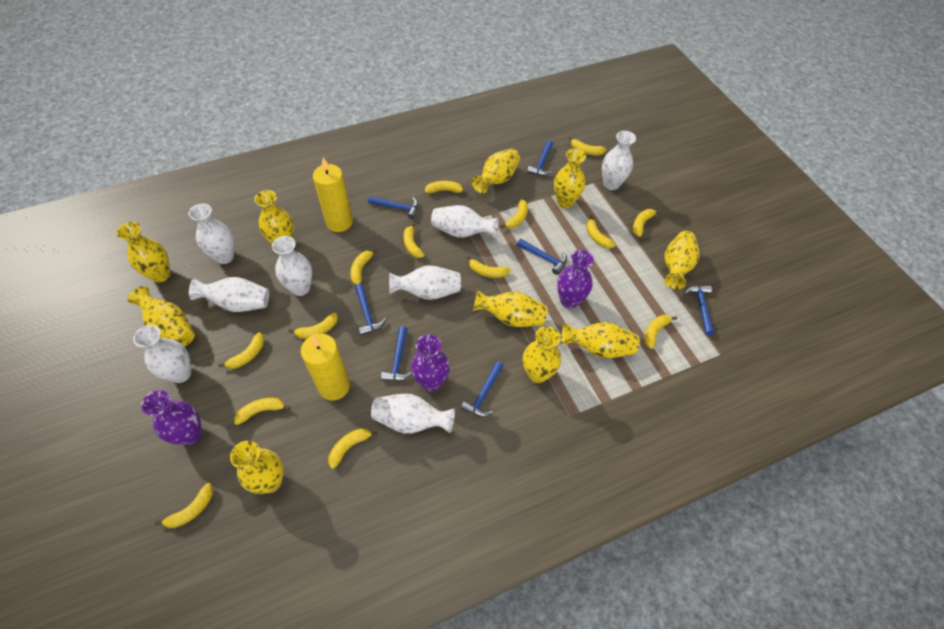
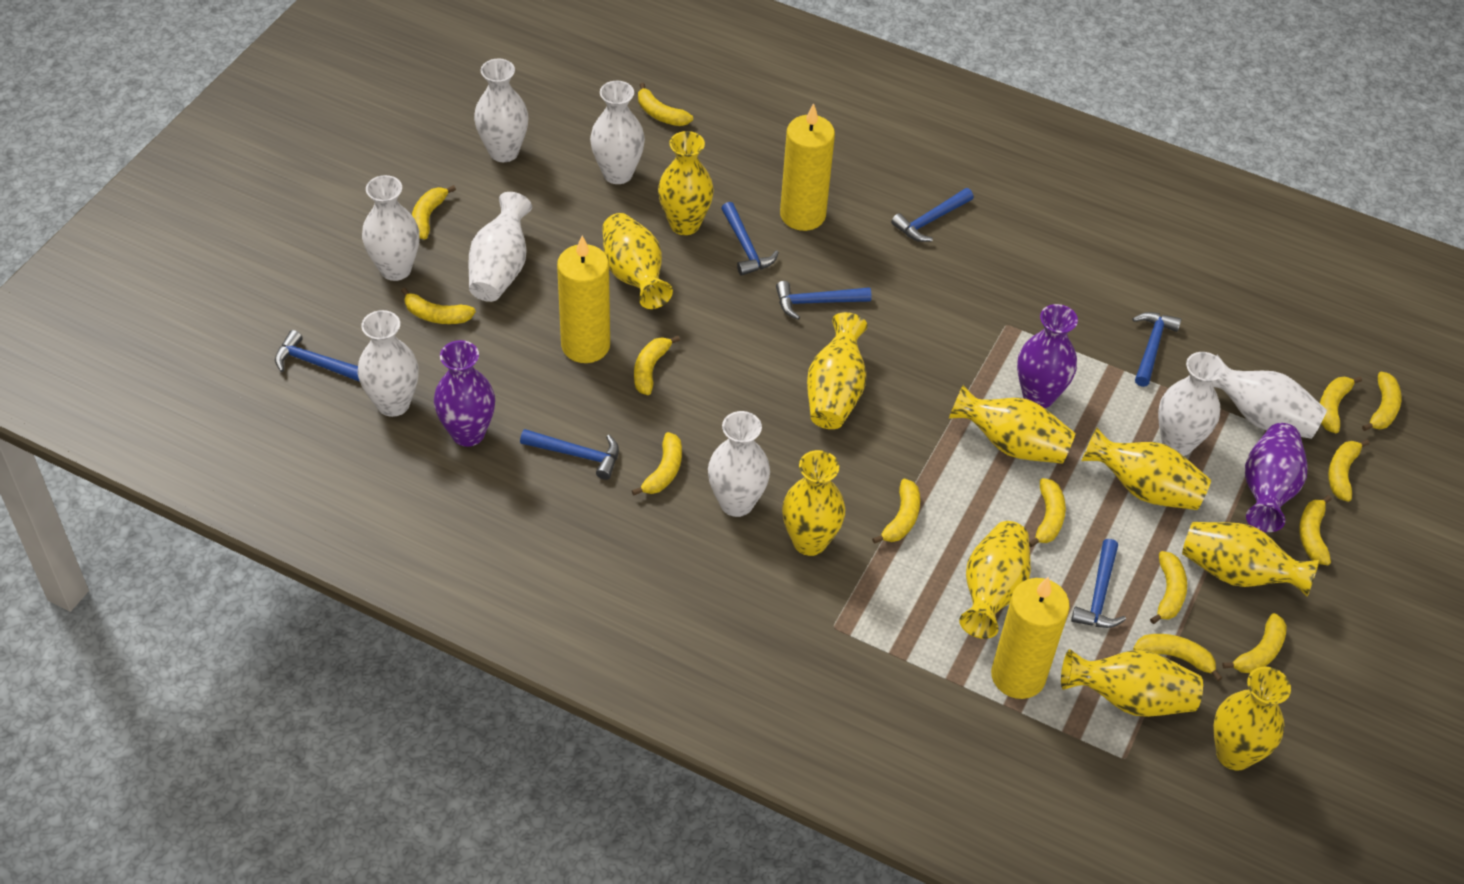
yellow candle: 2 -> 3

